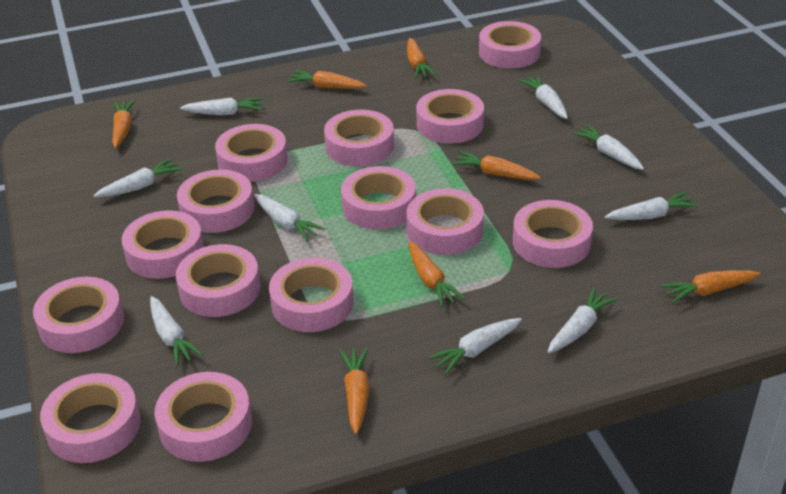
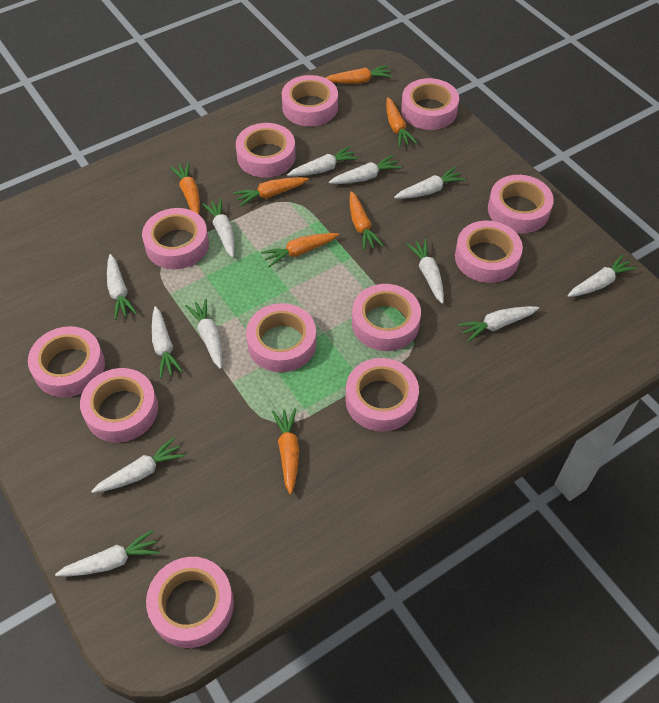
pink tape: 14 -> 12
white carrot: 9 -> 12

